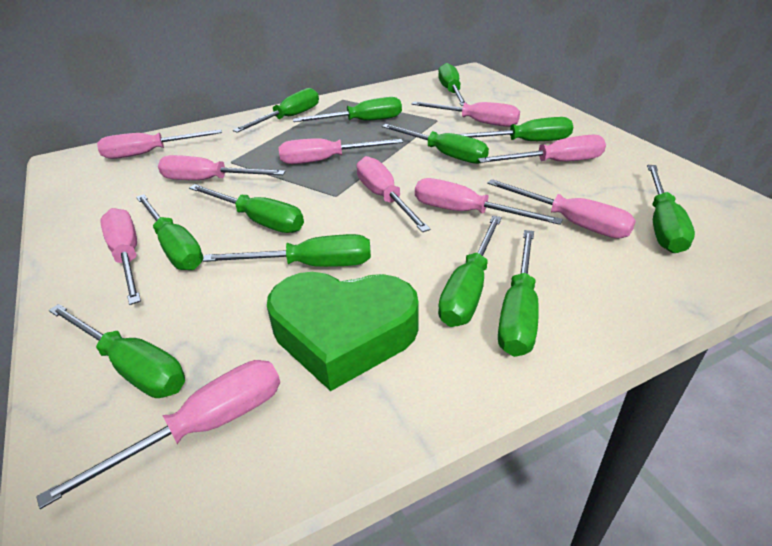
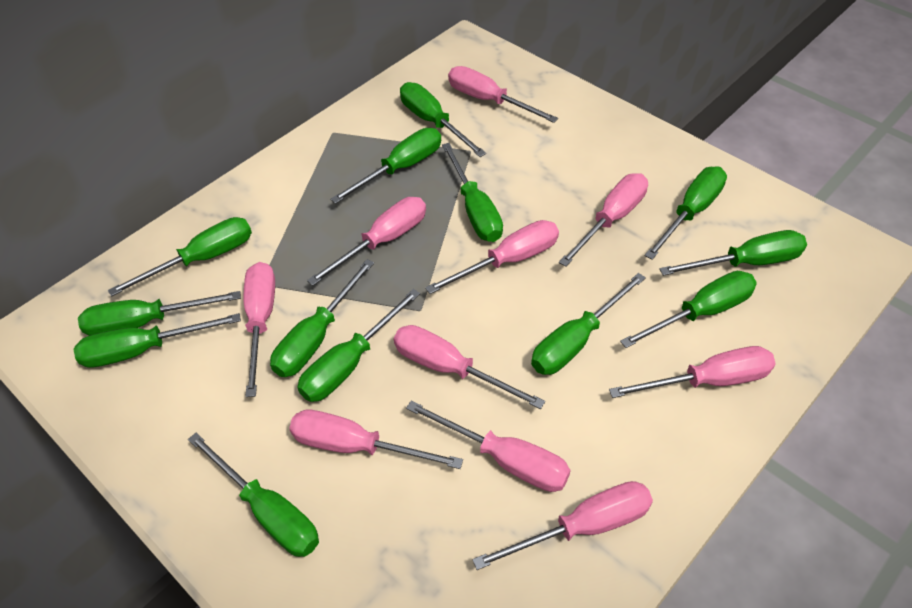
green heart: 1 -> 0
green screwdriver: 12 -> 13

